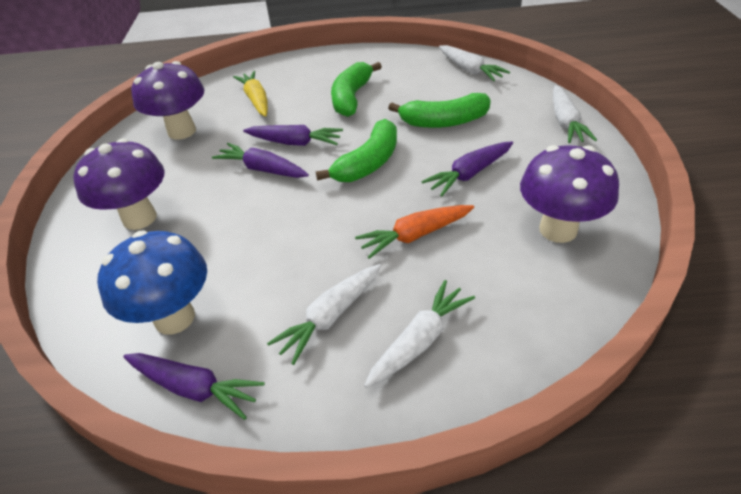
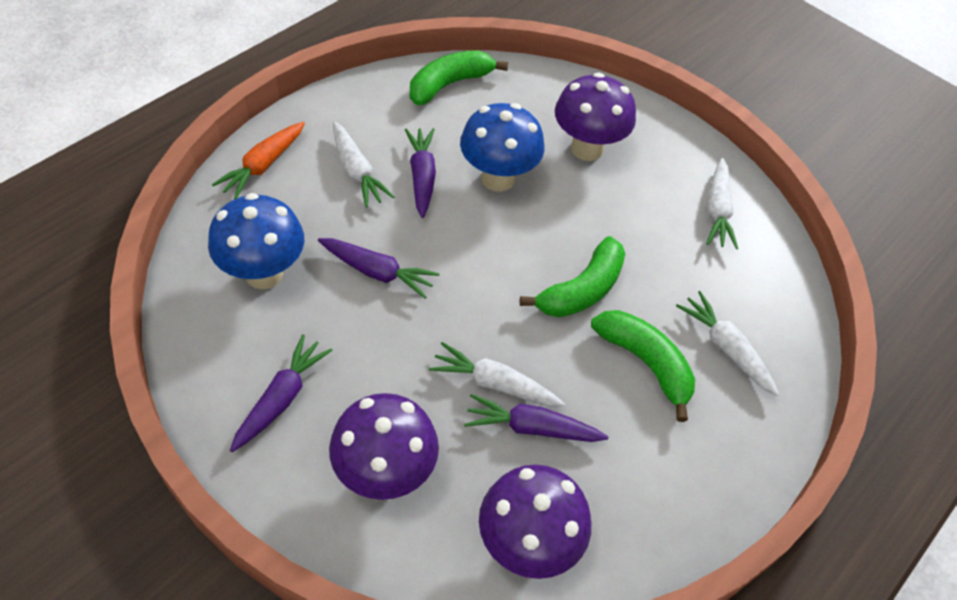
blue mushroom: 1 -> 2
yellow carrot: 1 -> 0

